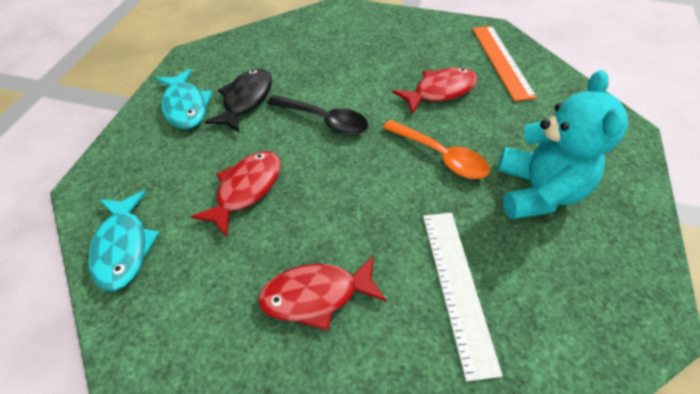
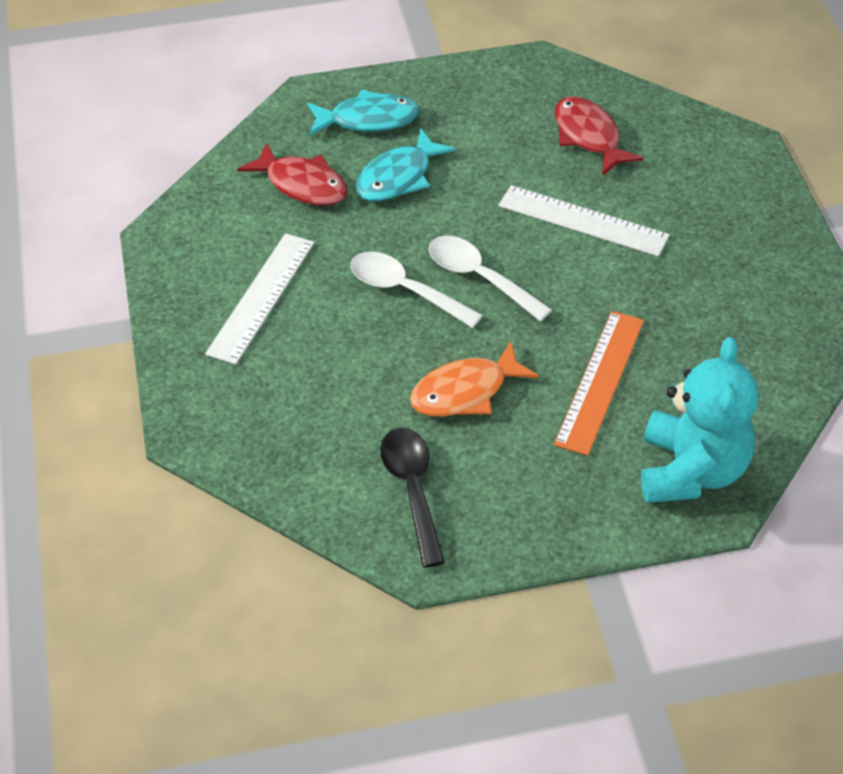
black fish: 1 -> 0
orange fish: 0 -> 1
orange spoon: 1 -> 0
red fish: 3 -> 2
white ruler: 1 -> 2
white spoon: 0 -> 2

